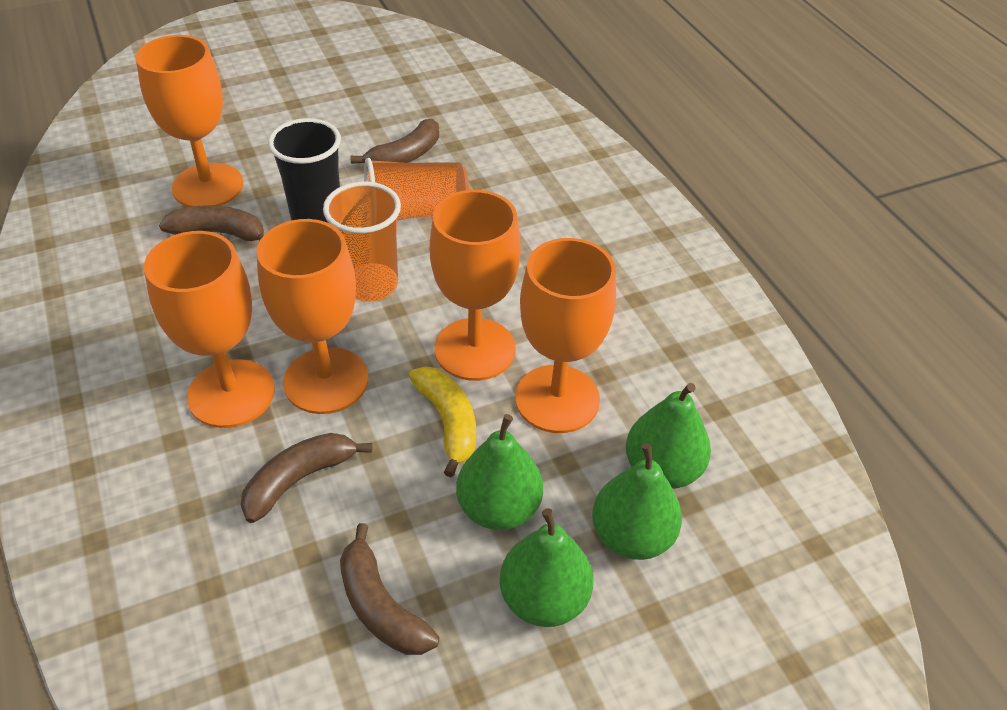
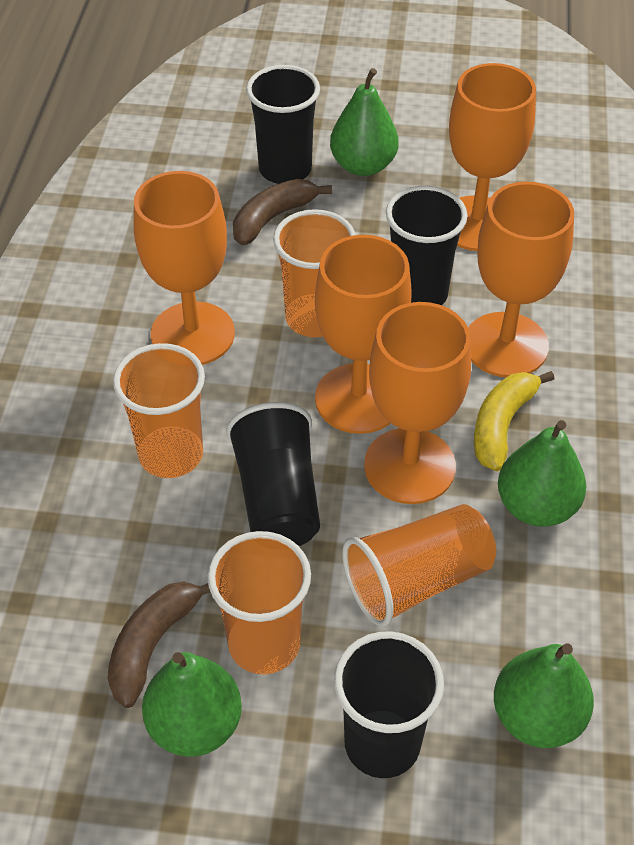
black cup: 1 -> 4
brown banana: 4 -> 2
orange cup: 2 -> 4

